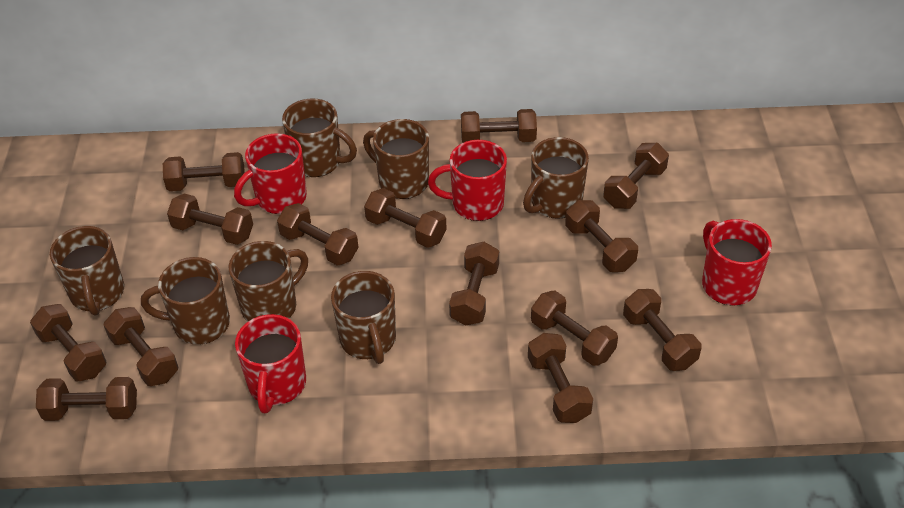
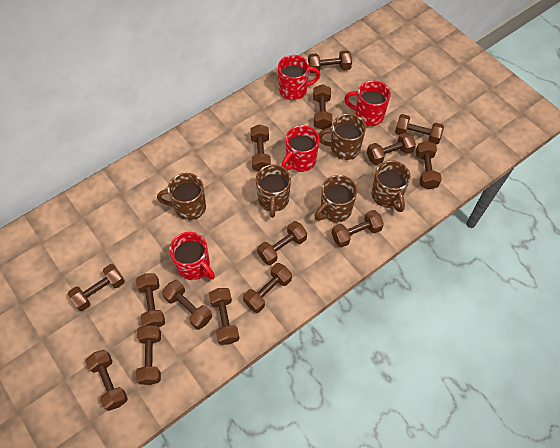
brown dumbbell: 14 -> 15
brown mug: 7 -> 5

